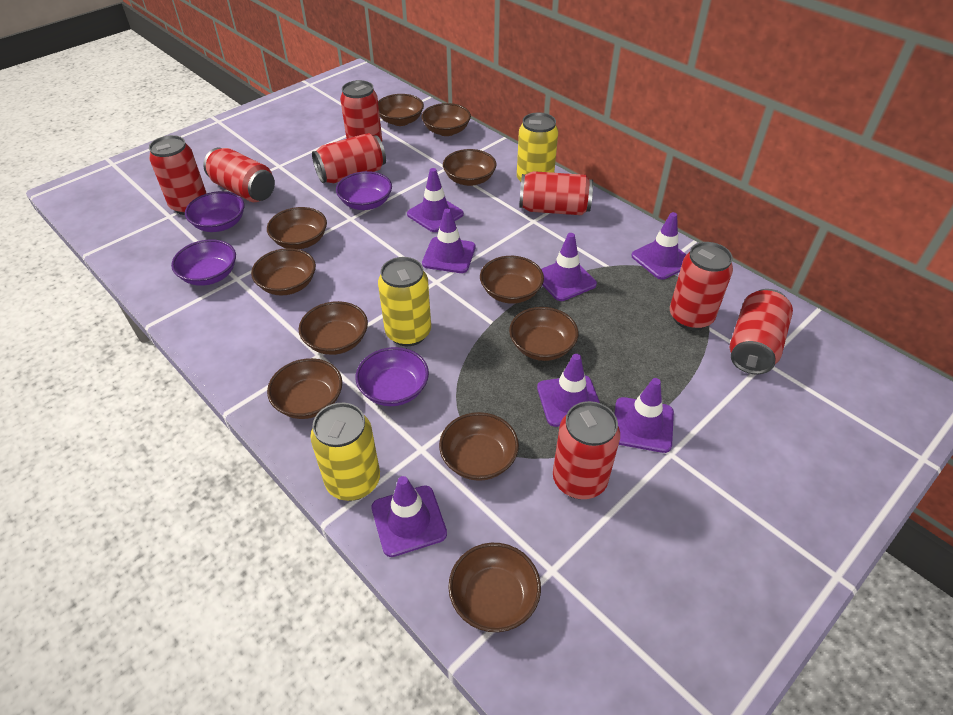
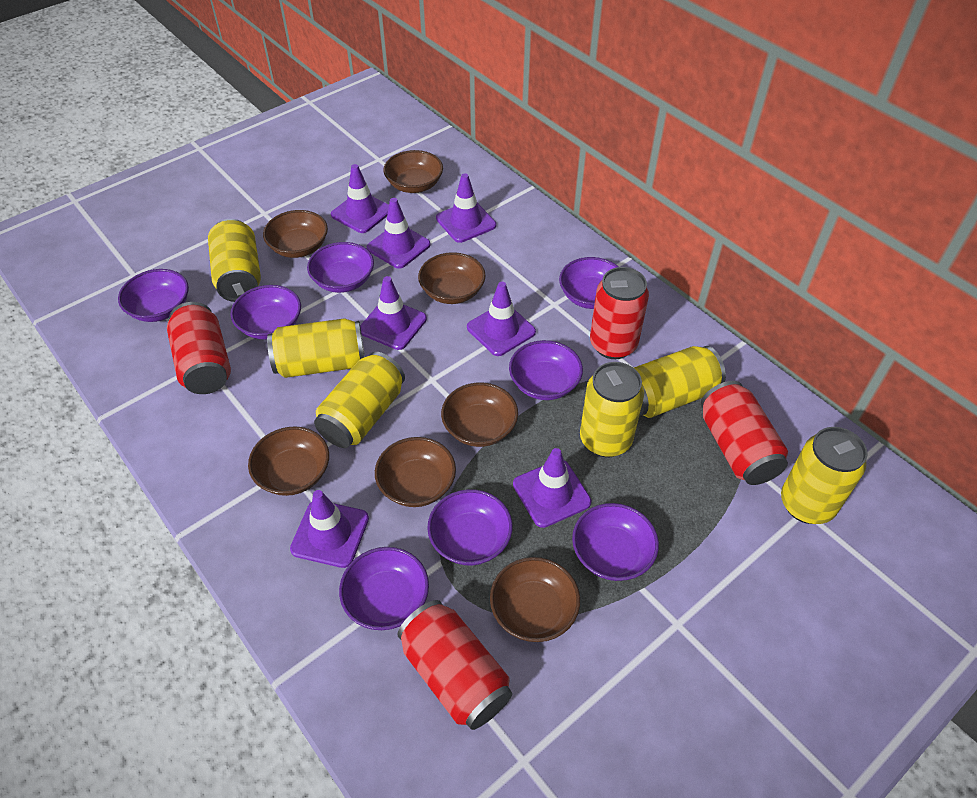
brown bowl: 11 -> 7
purple bowl: 4 -> 8
red can: 8 -> 4
yellow can: 3 -> 6

